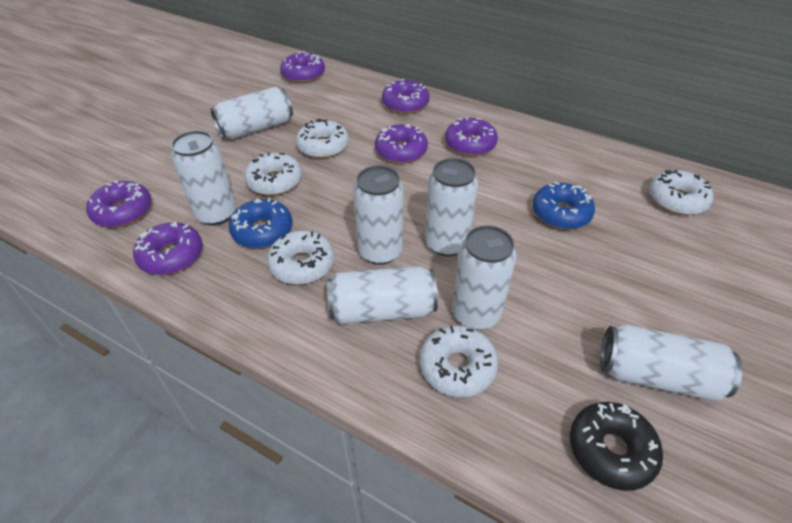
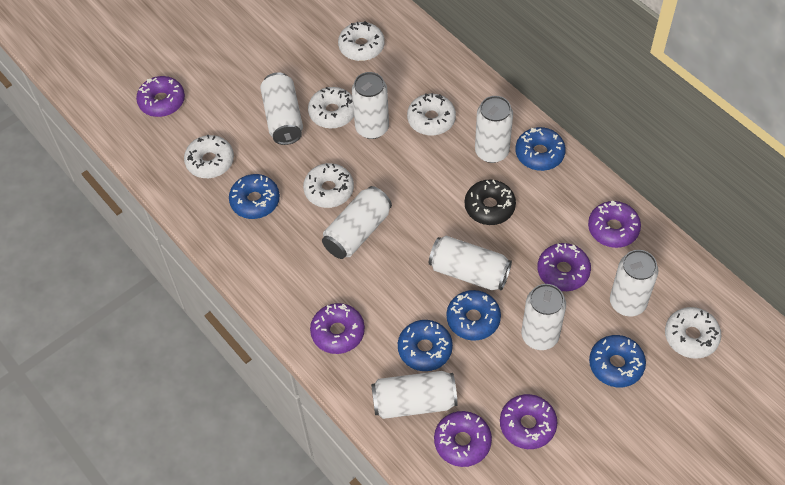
blue donut: 2 -> 5
white can: 7 -> 8
white donut: 5 -> 6

